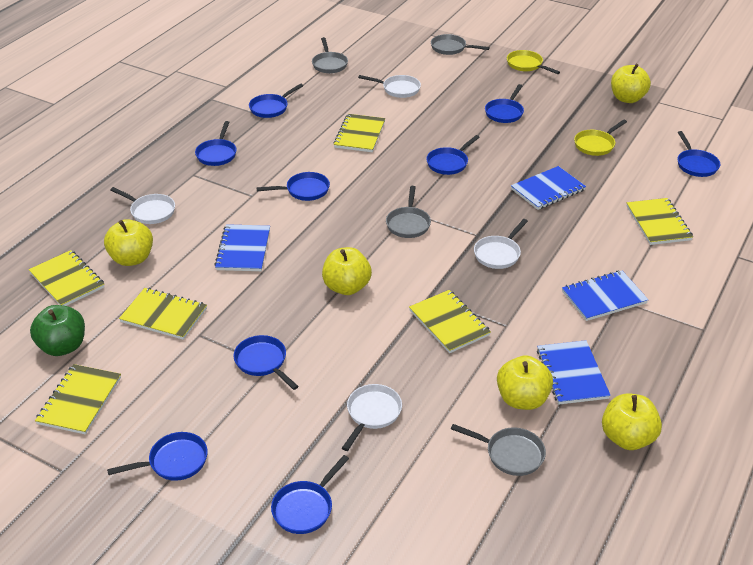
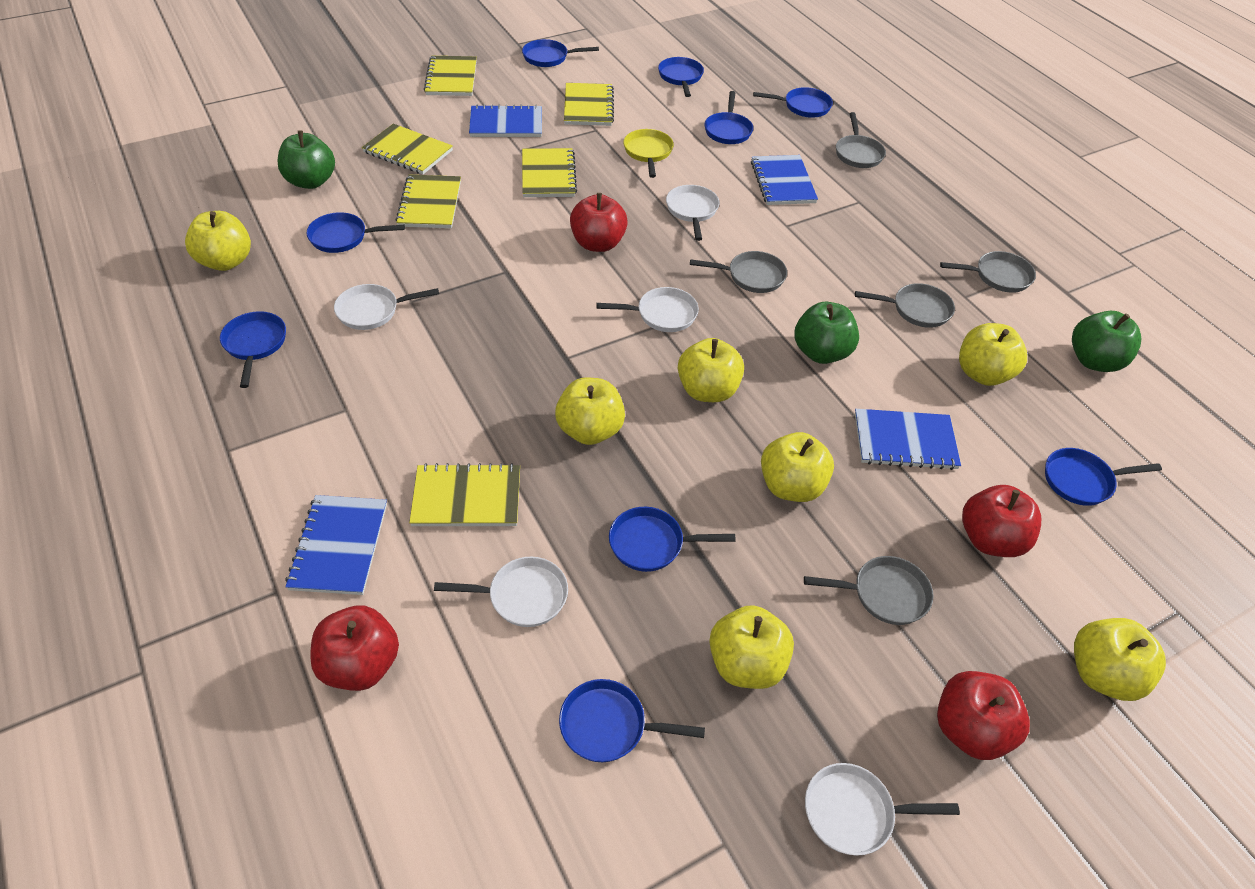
green apple: 1 -> 3
grey pan: 4 -> 5
red apple: 0 -> 4
white pan: 4 -> 5
yellow apple: 5 -> 7
yellow pan: 2 -> 1

